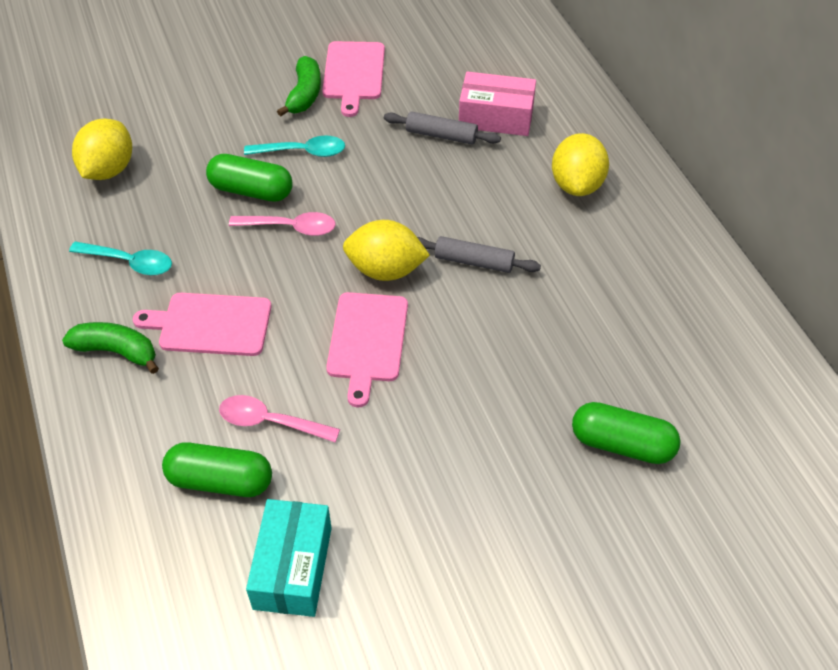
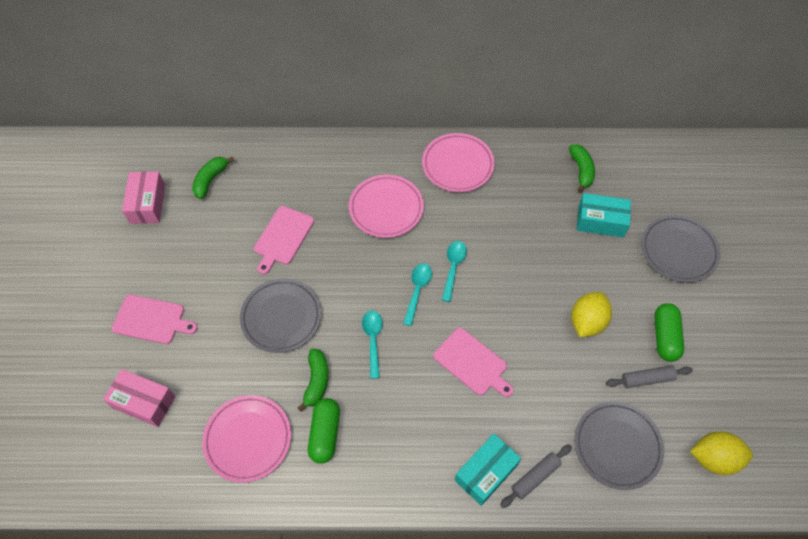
green banana: 2 -> 3
green capsule: 3 -> 2
grey plate: 0 -> 3
pink box: 1 -> 2
pink plate: 0 -> 3
pink spoon: 2 -> 0
turquoise box: 1 -> 2
turquoise spoon: 2 -> 3
yellow lemon: 3 -> 2

